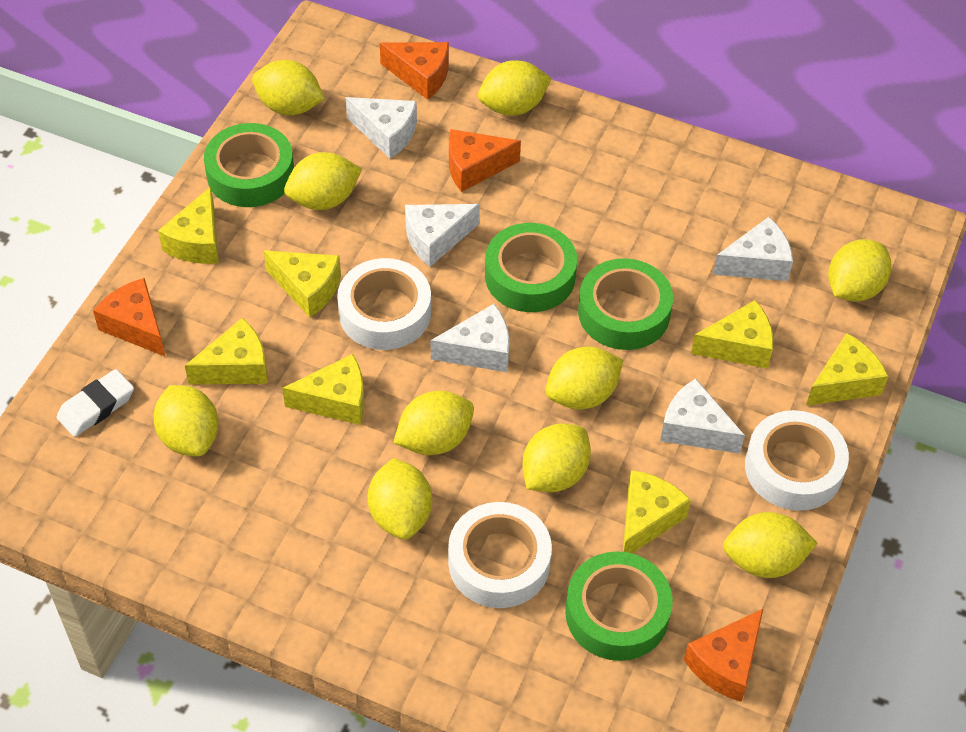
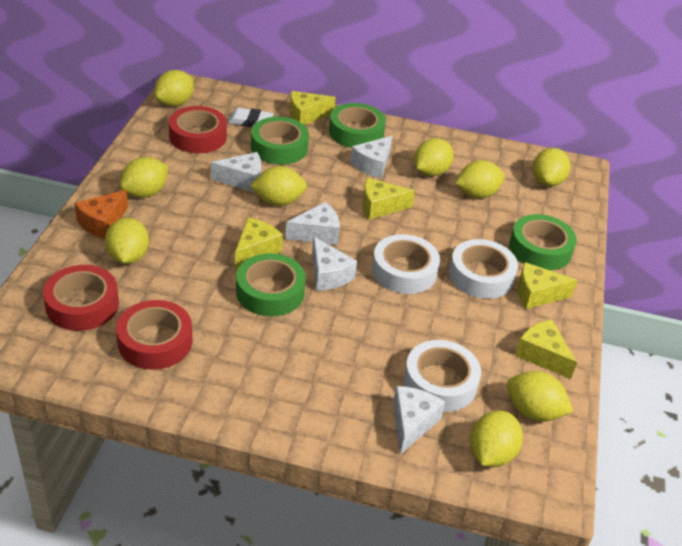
orange cheese: 4 -> 1
red tape: 0 -> 3
yellow cheese: 7 -> 5
yellow lemon: 10 -> 9

